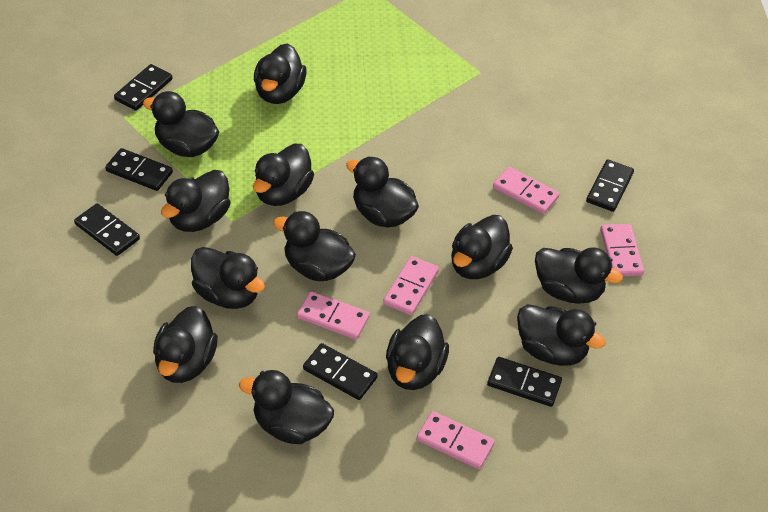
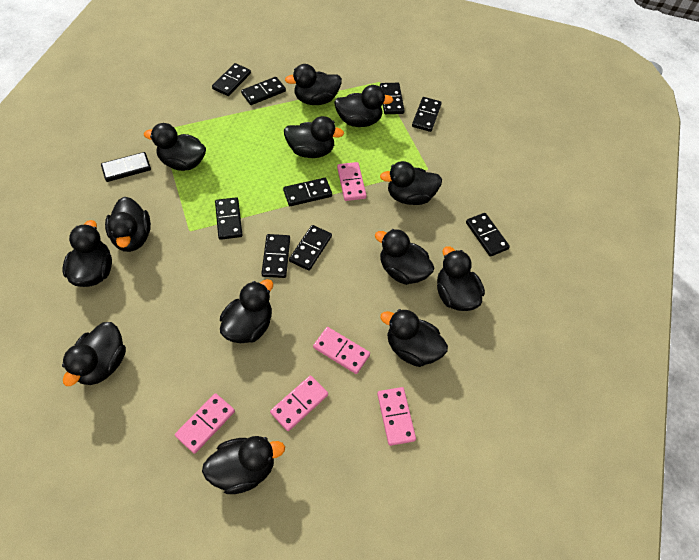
black domino: 6 -> 10

